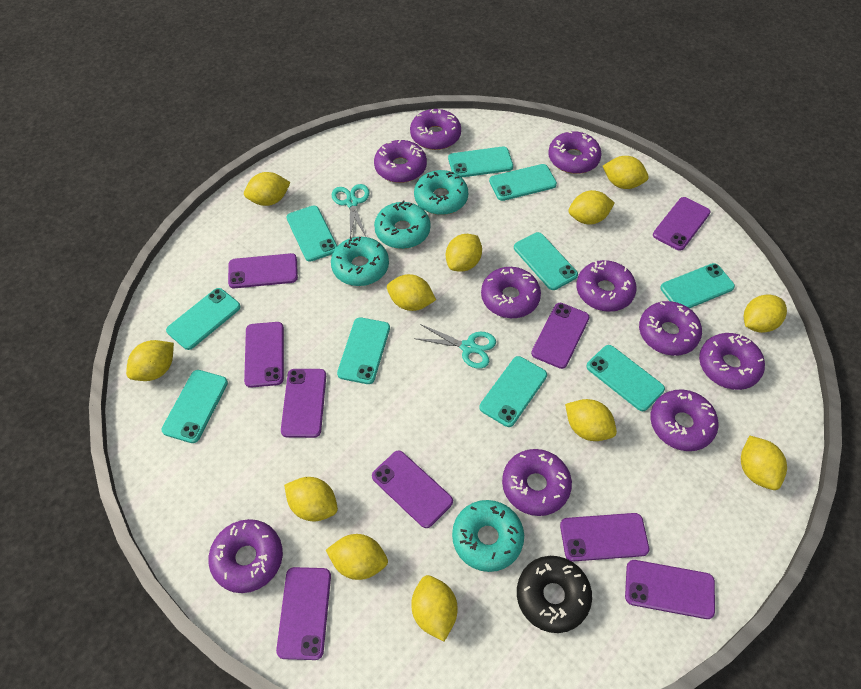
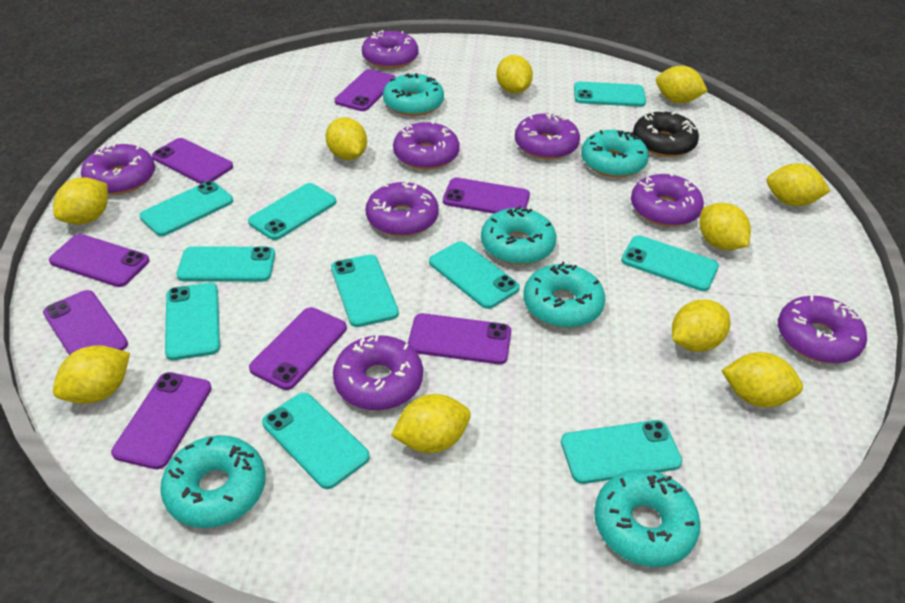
purple donut: 10 -> 8
purple phone: 9 -> 8
turquoise donut: 4 -> 6
turquoise scissors: 2 -> 0
yellow lemon: 12 -> 10

